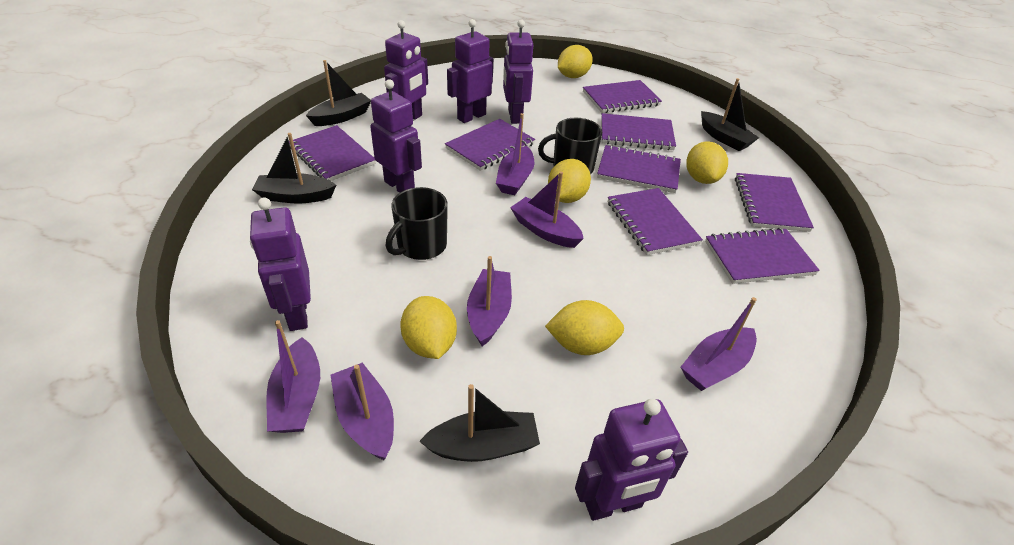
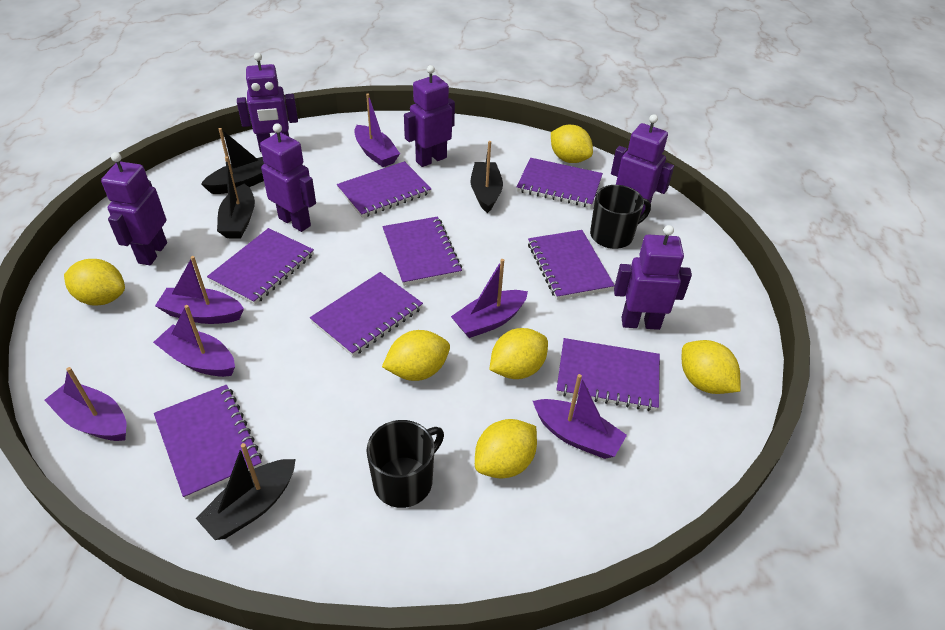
yellow lemon: 5 -> 6

